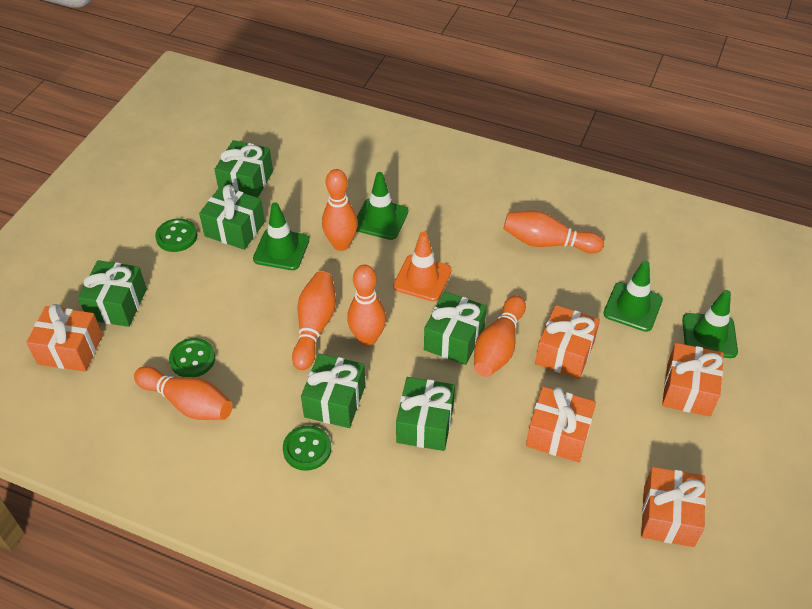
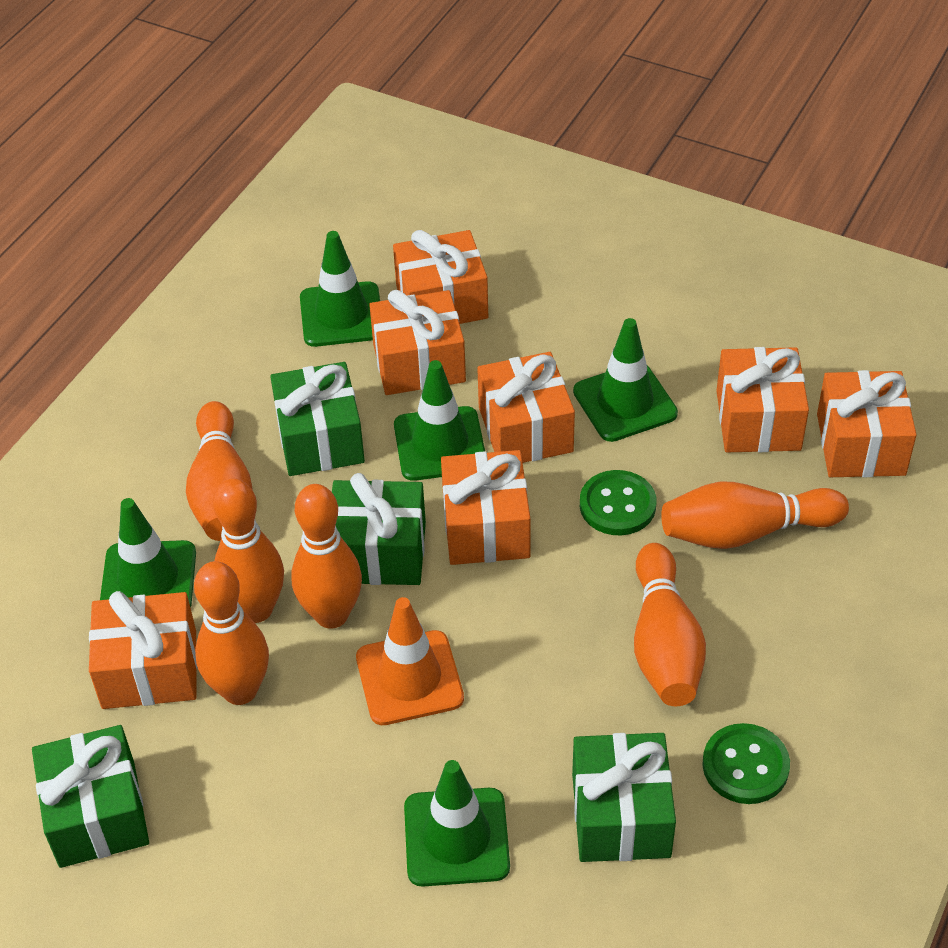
green button: 3 -> 2
green gift: 6 -> 4
green traffic cone: 4 -> 5
orange gift: 5 -> 7

